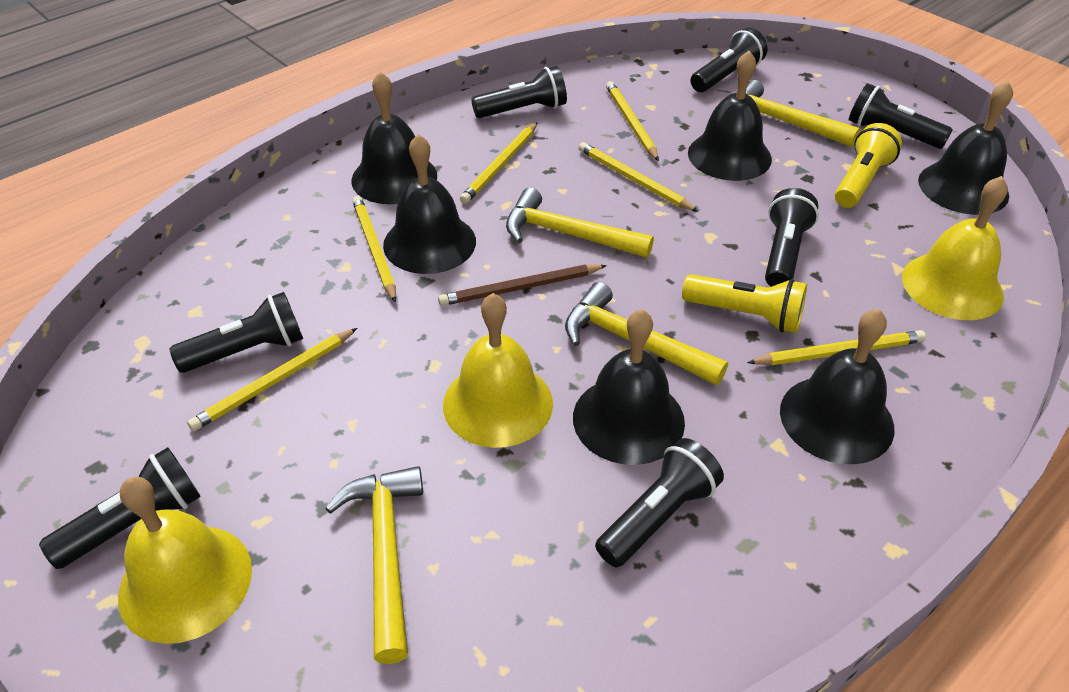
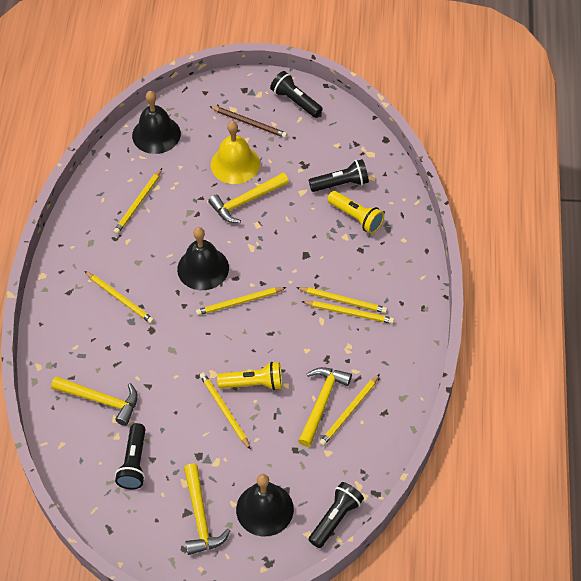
black bell: 6 -> 3
black flashlight: 7 -> 4
yellow bell: 3 -> 1
yellow pencil: 6 -> 7

